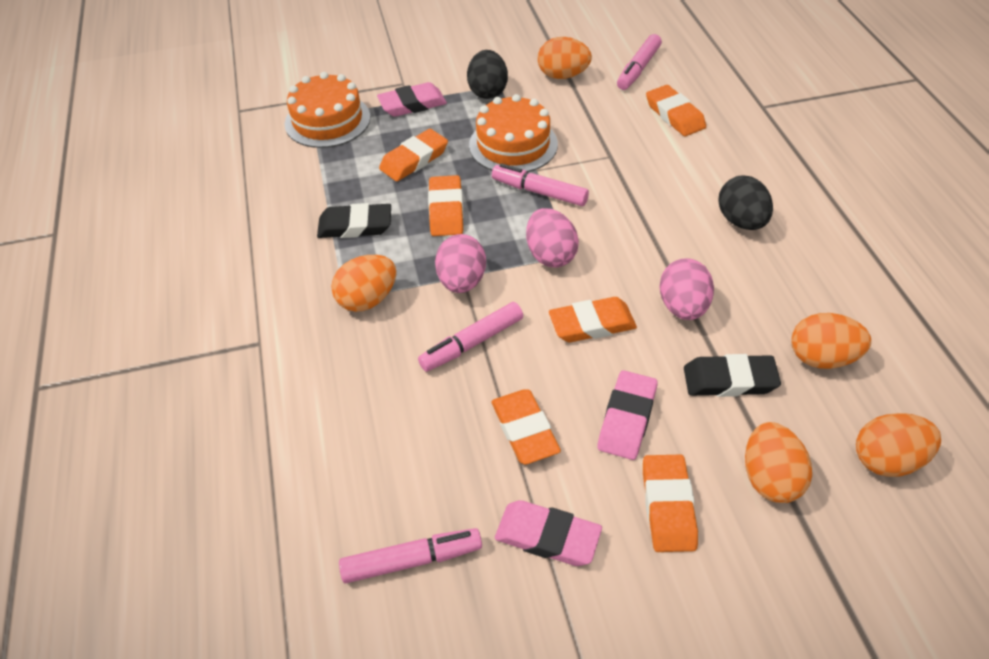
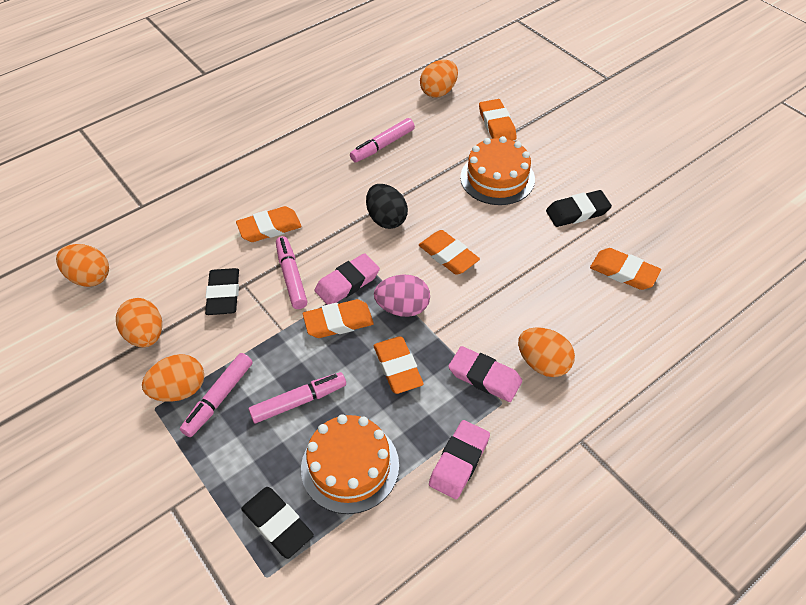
black egg: 2 -> 1
black eraser: 2 -> 3
pink egg: 3 -> 1

